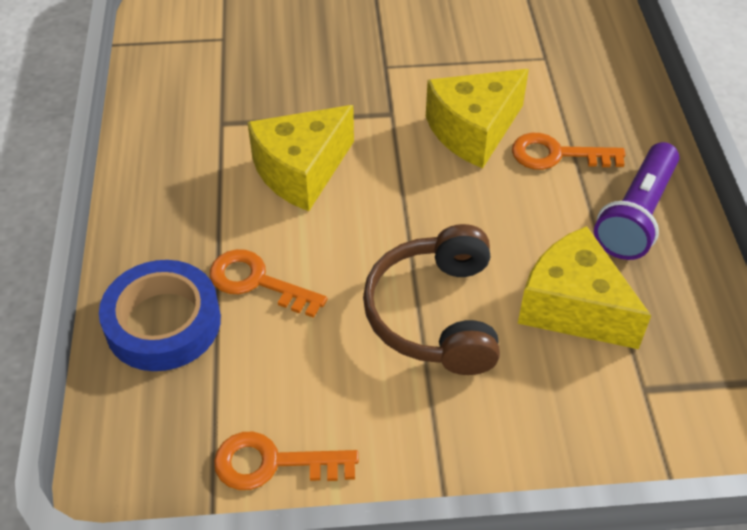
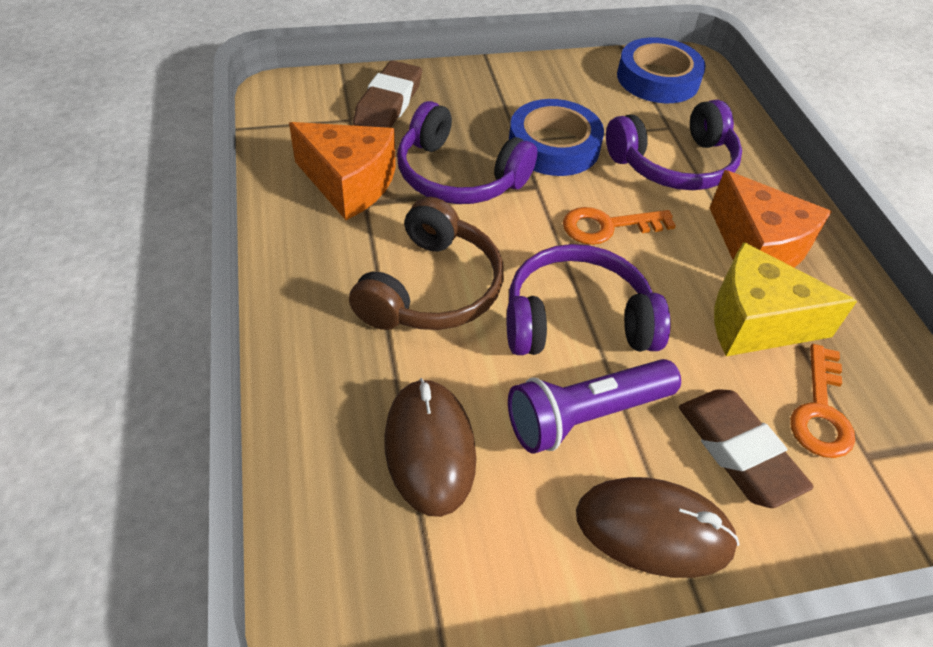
blue tape: 1 -> 2
brown eraser: 0 -> 2
brown mouse: 0 -> 2
orange cheese: 0 -> 2
orange key: 3 -> 2
purple headphones: 0 -> 3
yellow cheese: 3 -> 1

